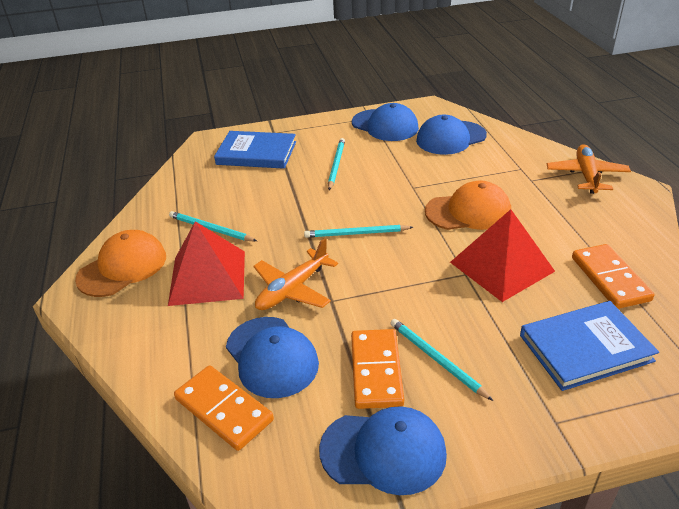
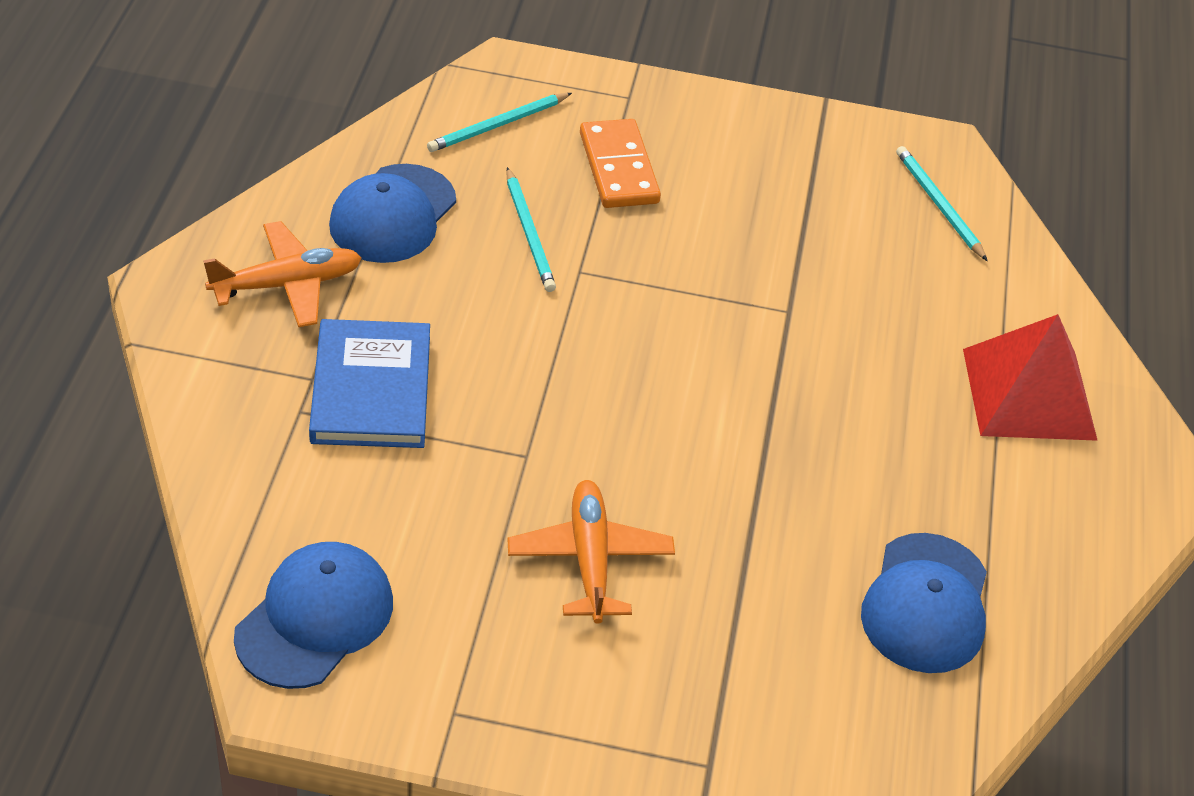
blue book: 2 -> 1
blue cap: 4 -> 3
orange cap: 2 -> 0
orange domino: 3 -> 1
red pyramid: 2 -> 1
turquoise pencil: 4 -> 3

